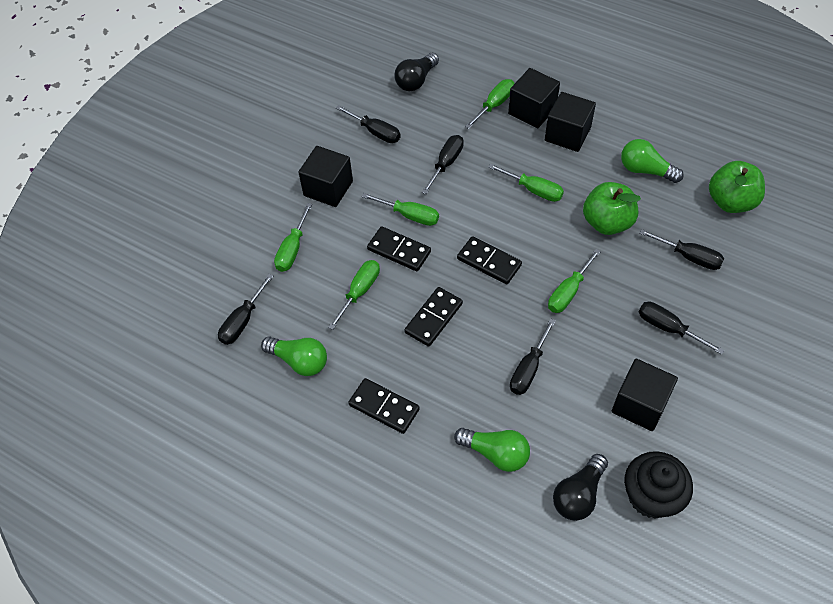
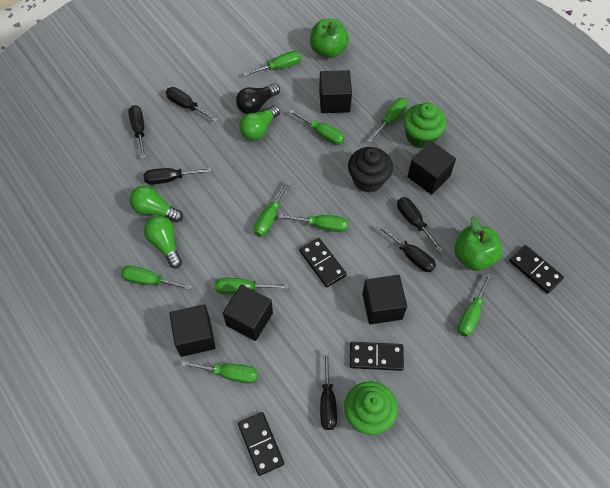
black cube: 4 -> 5
black light bulb: 2 -> 1
green cupcake: 0 -> 2
green screwdriver: 6 -> 9

